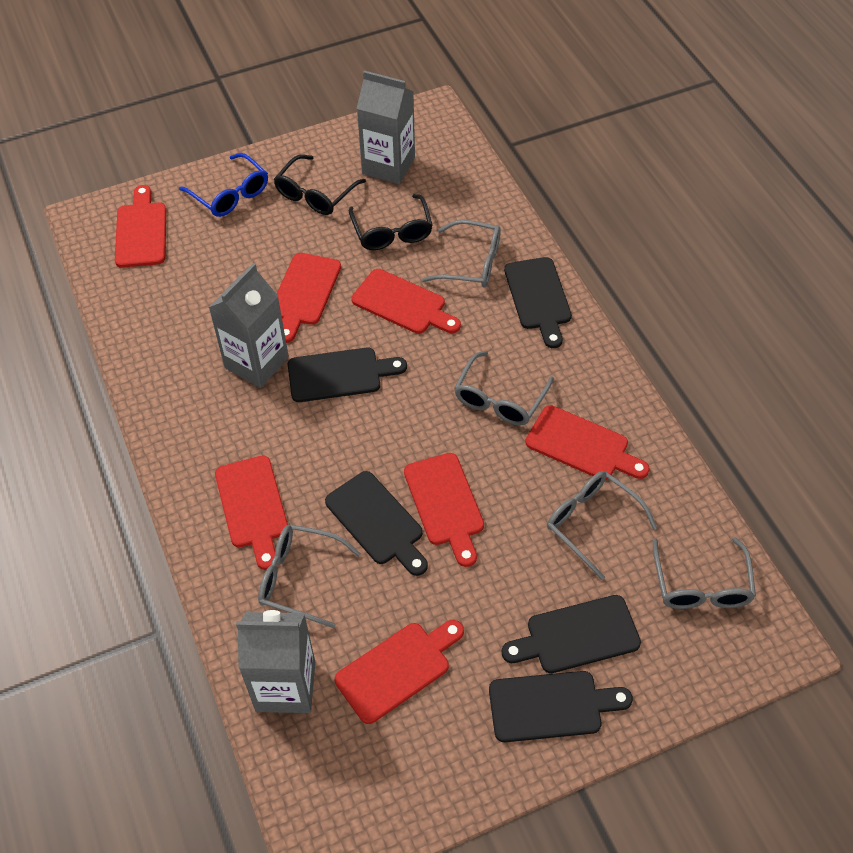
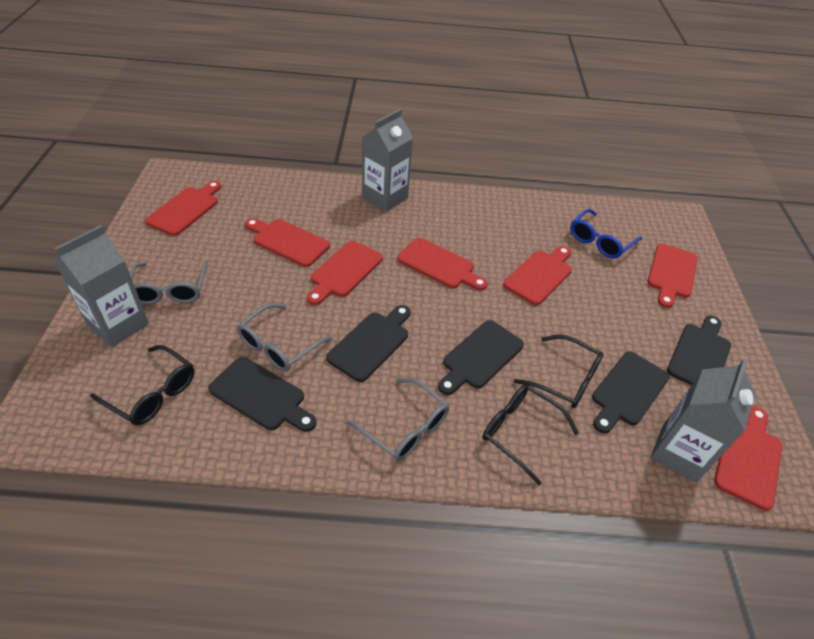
black glasses: 2 -> 3
grey glasses: 5 -> 3

